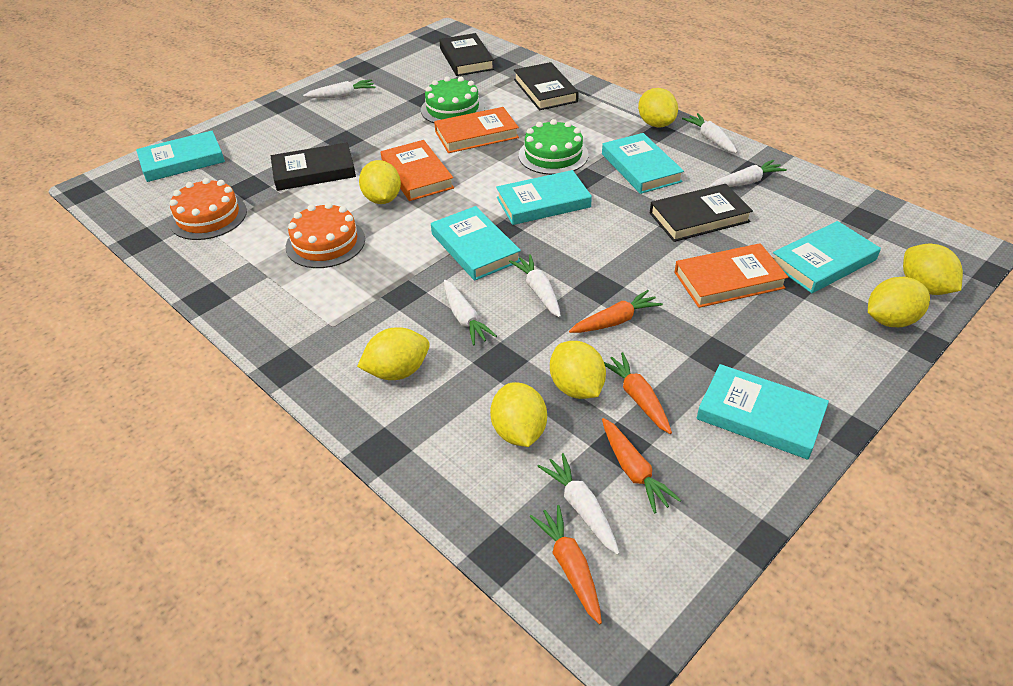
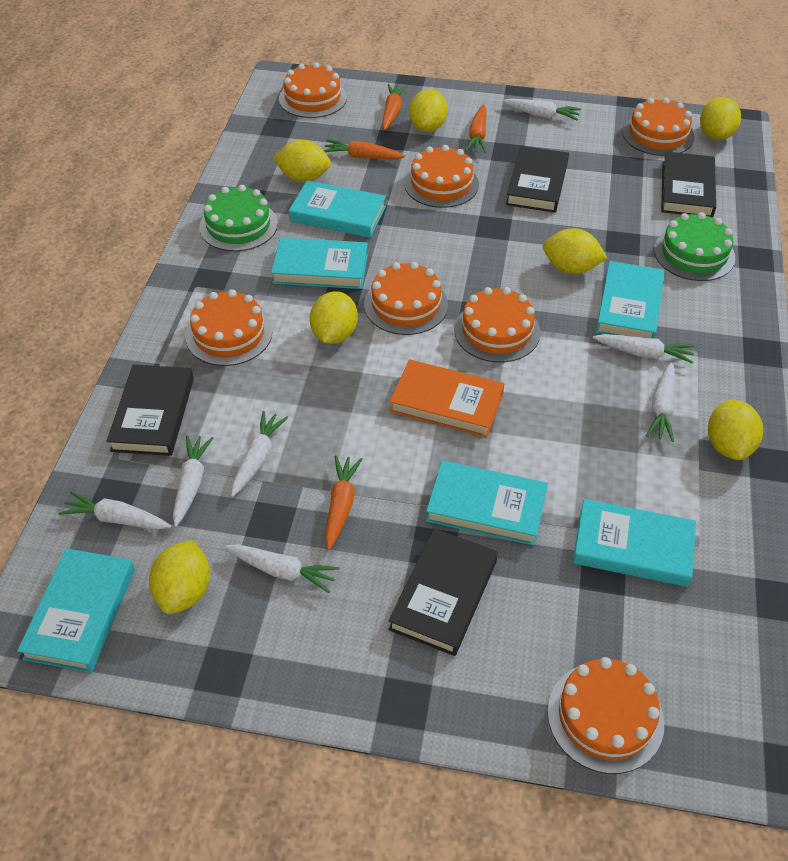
orange book: 3 -> 1
orange cake: 2 -> 7
white carrot: 6 -> 7

